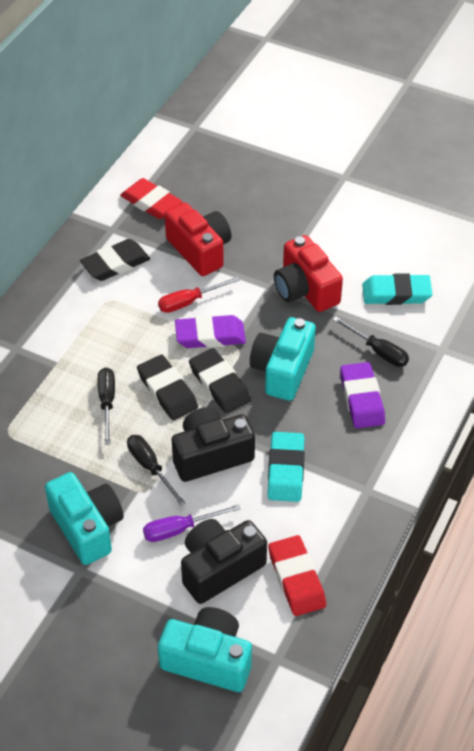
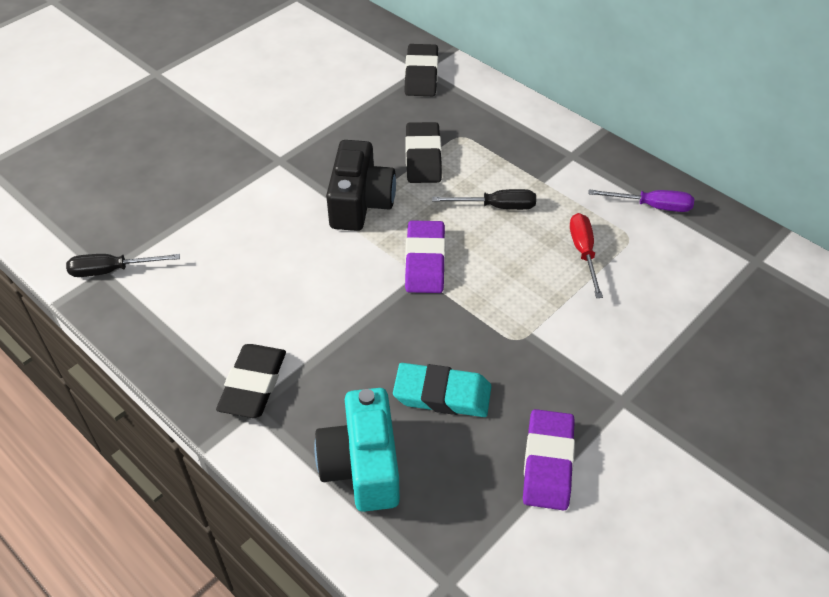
black camera: 2 -> 1
black screwdriver: 3 -> 2
red camera: 2 -> 0
red eraser: 2 -> 0
turquoise camera: 3 -> 1
turquoise eraser: 2 -> 1

